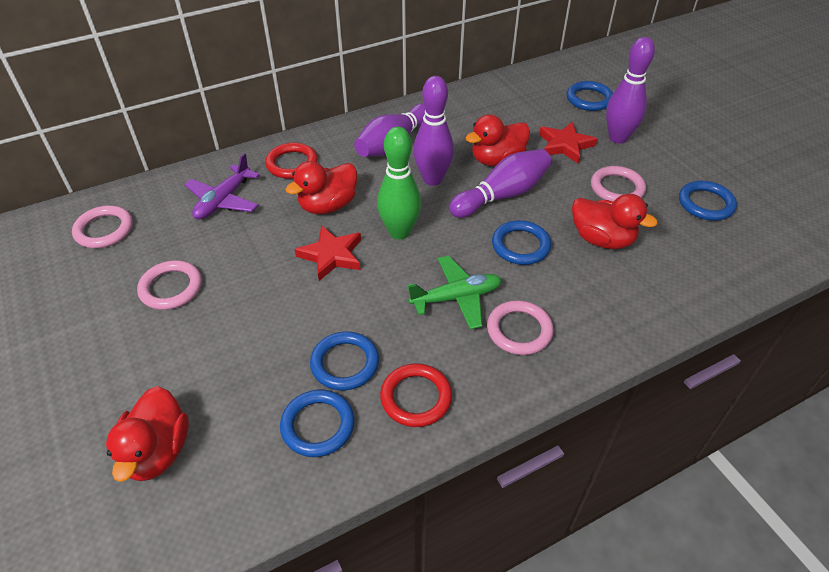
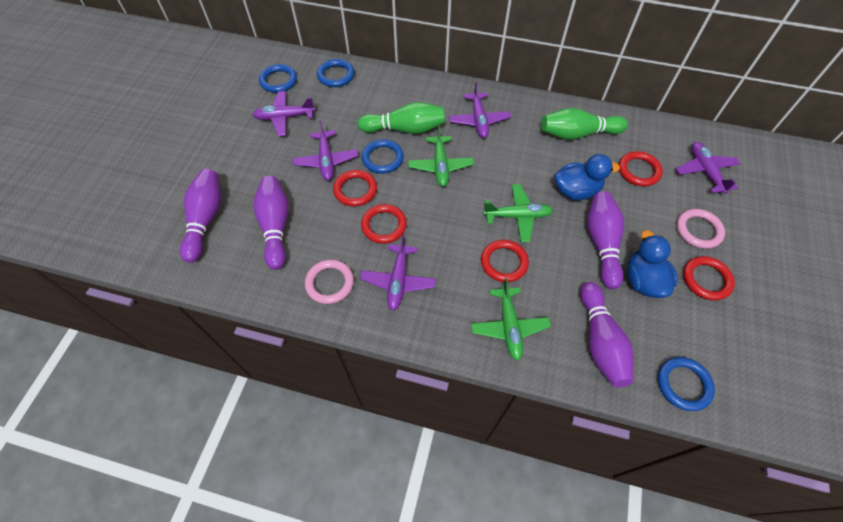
blue duck: 0 -> 2
blue ring: 5 -> 4
green bowling pin: 1 -> 2
green plane: 1 -> 3
pink ring: 4 -> 2
purple plane: 1 -> 5
red duck: 4 -> 0
red ring: 2 -> 5
red star: 2 -> 0

